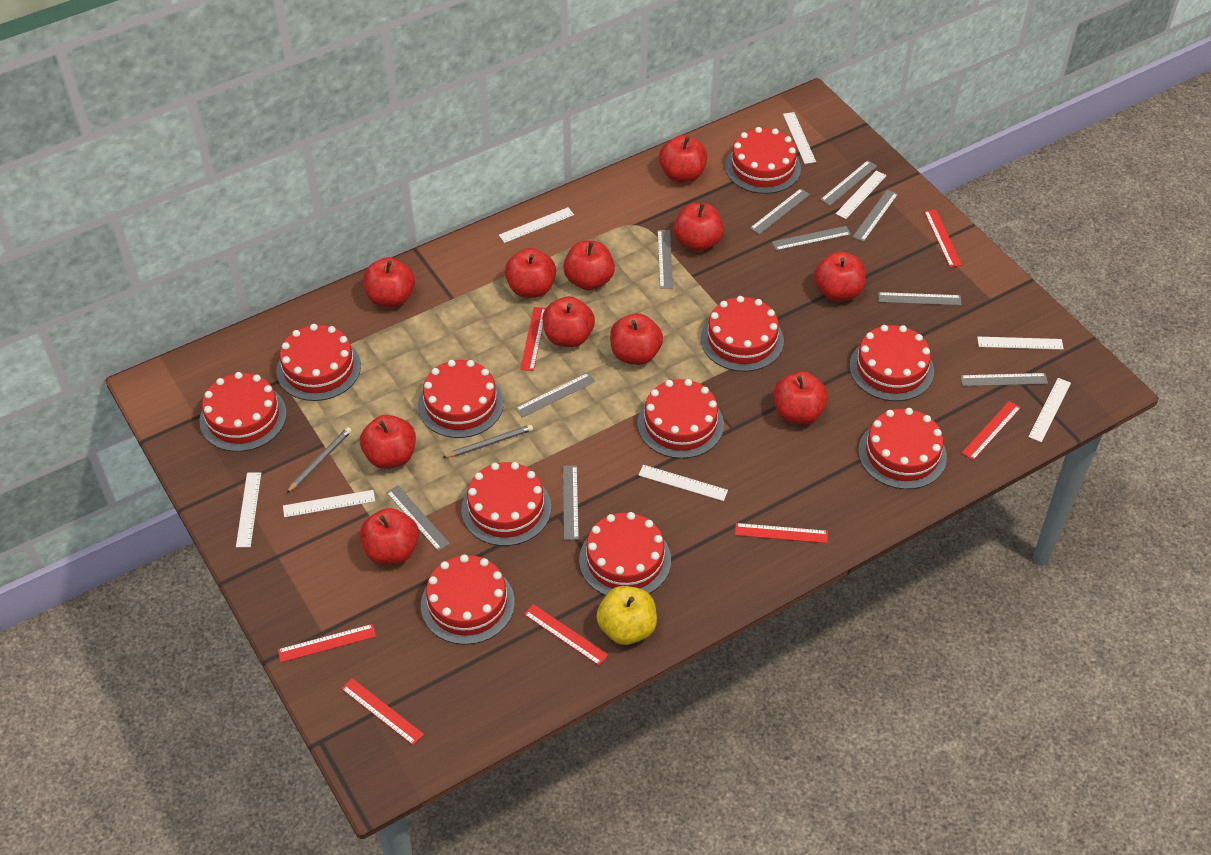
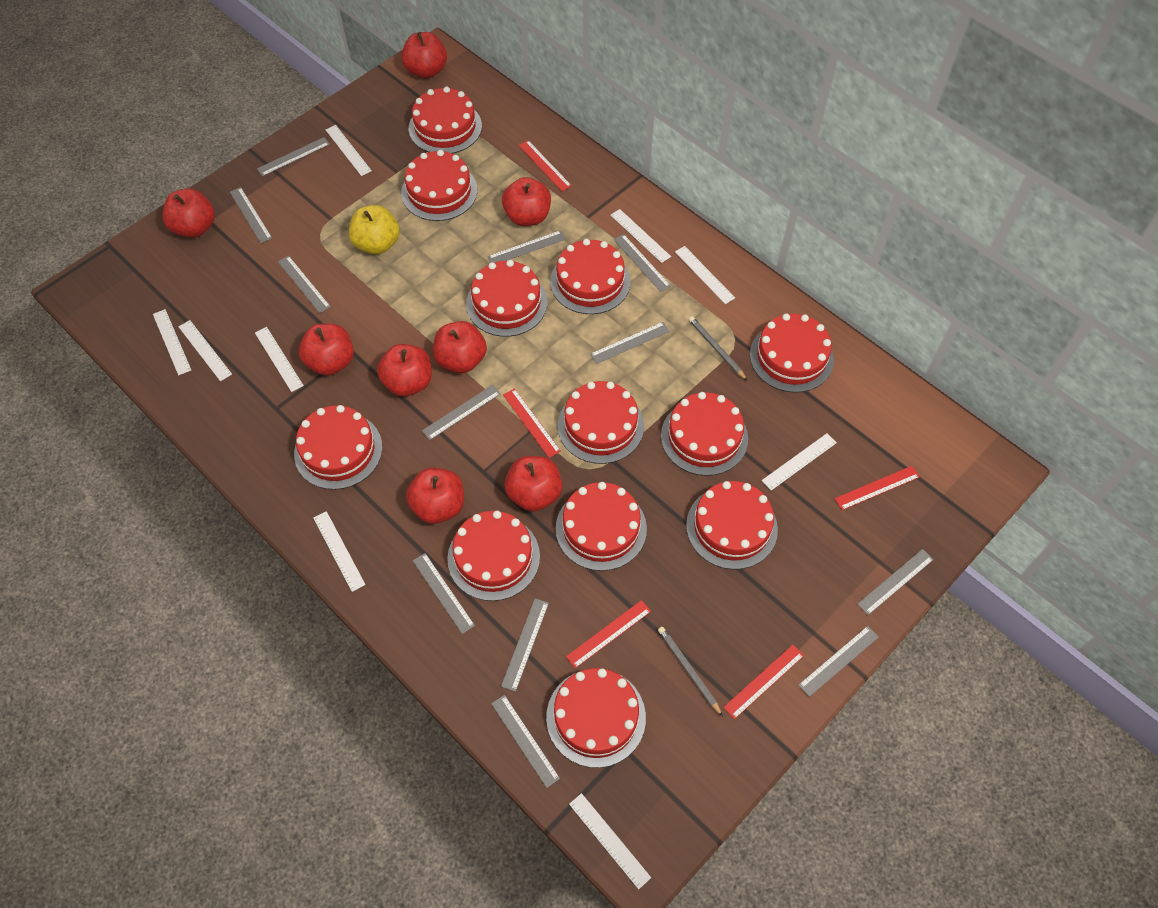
grey ruler: 10 -> 12
red apple: 11 -> 8
red cake: 11 -> 12
red ruler: 7 -> 5
white ruler: 8 -> 9

